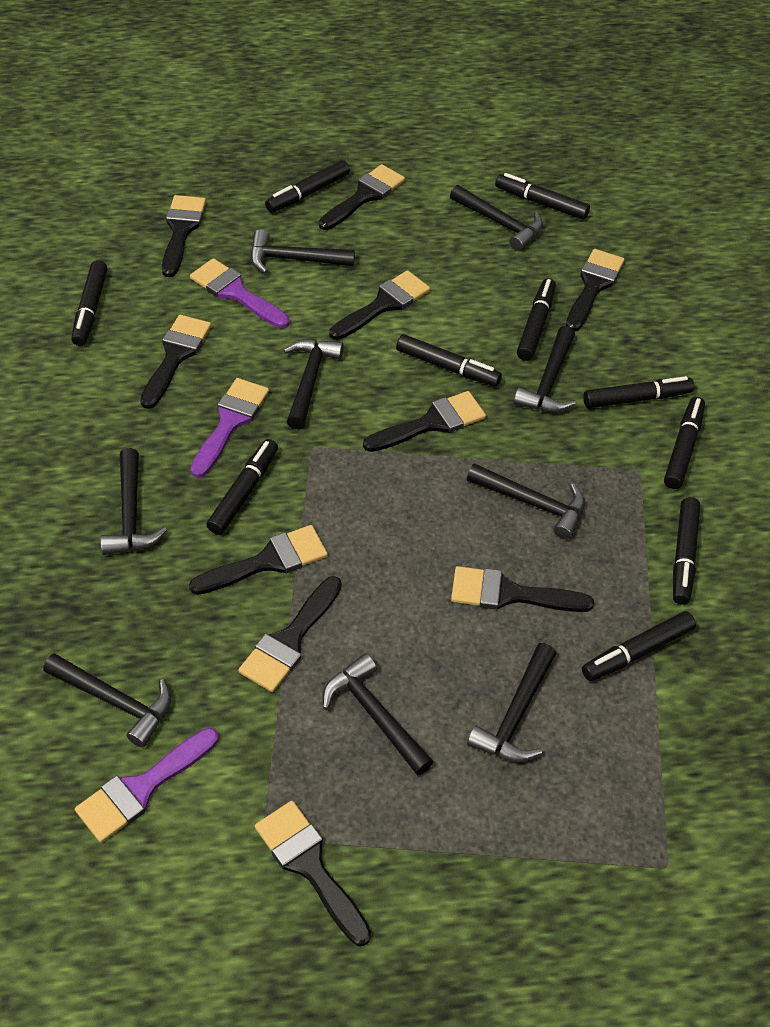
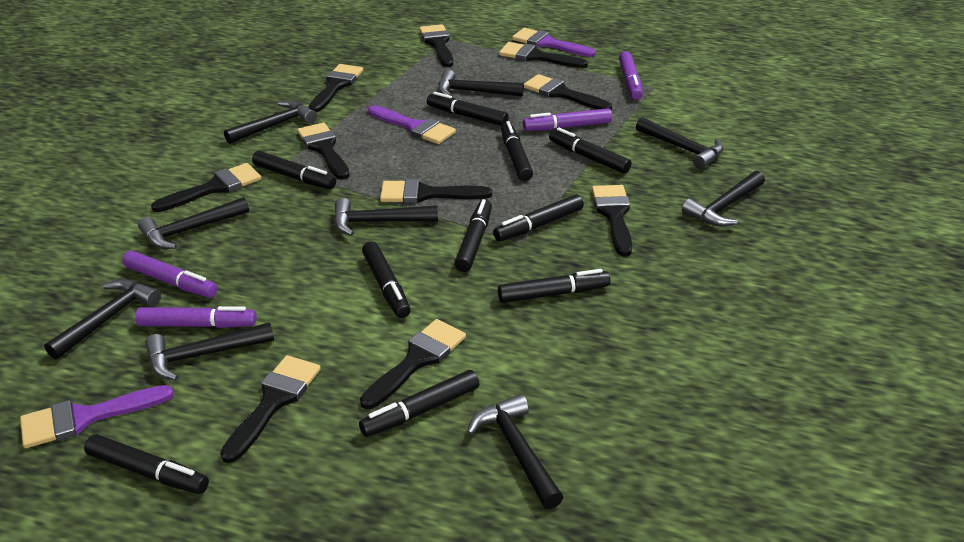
purple marker: 0 -> 4

